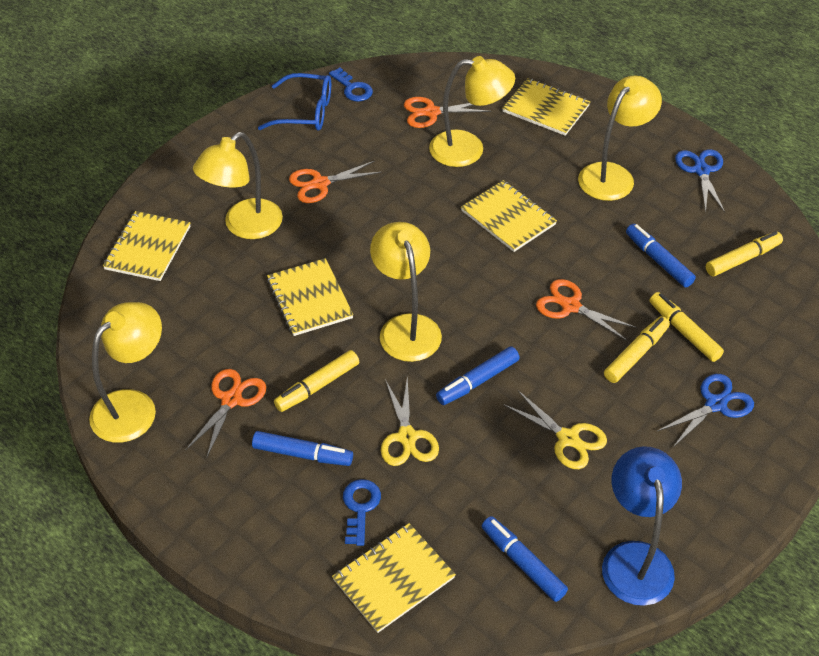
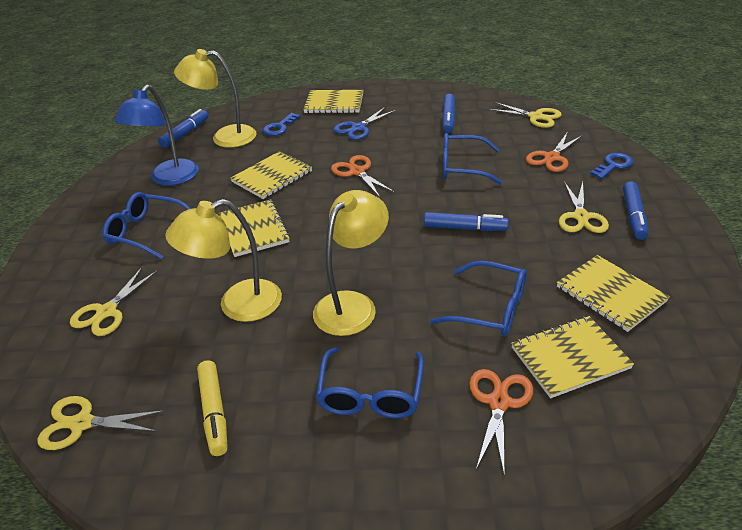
blue glasses: 1 -> 4
blue scissors: 2 -> 1
orange scissors: 4 -> 3
yellow lamp: 5 -> 3
yellow marker: 4 -> 1
yellow scissors: 2 -> 4

